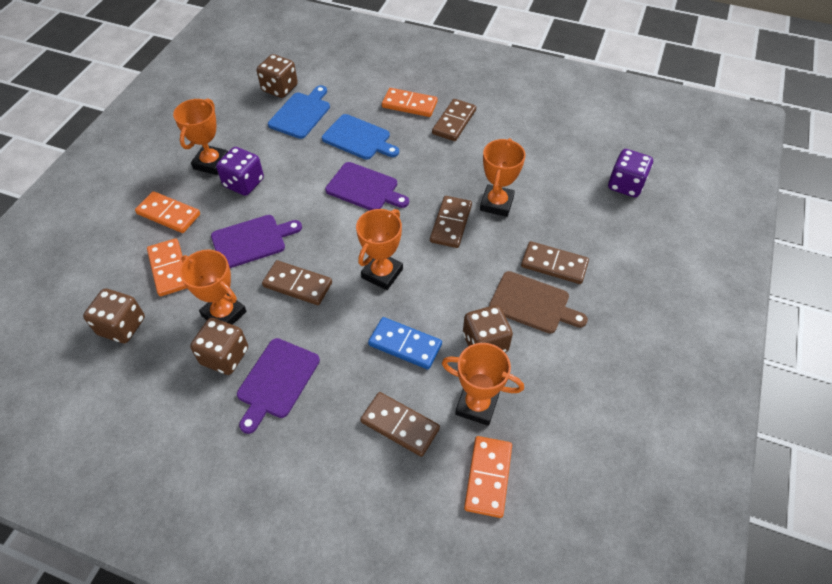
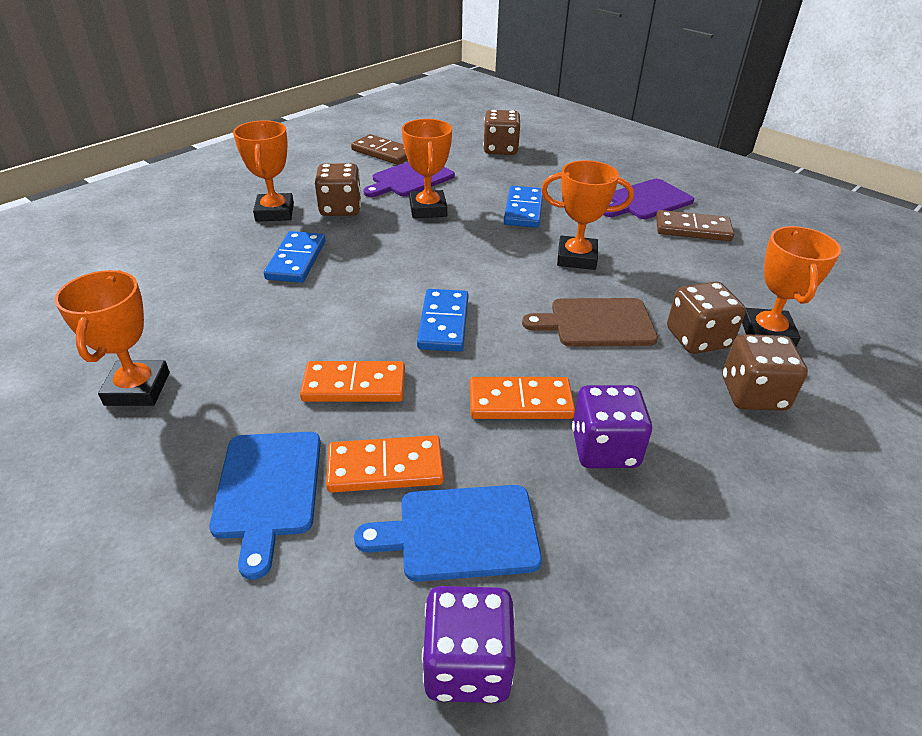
blue domino: 1 -> 3
brown domino: 5 -> 2
orange domino: 4 -> 3
purple cutting board: 3 -> 2

